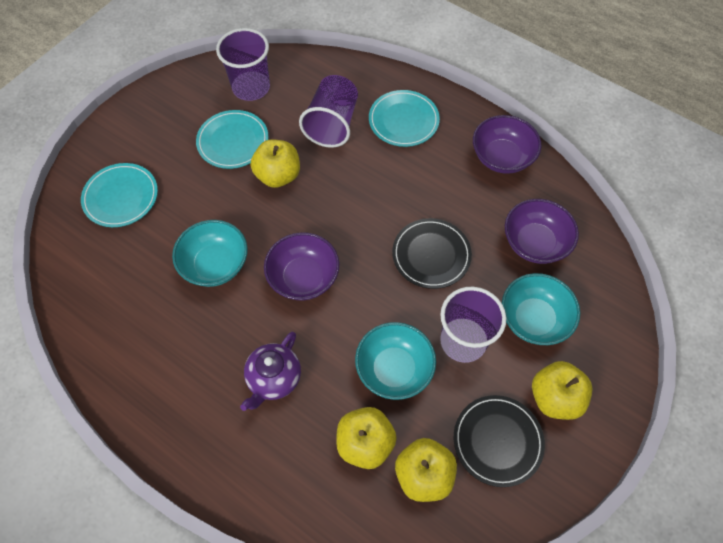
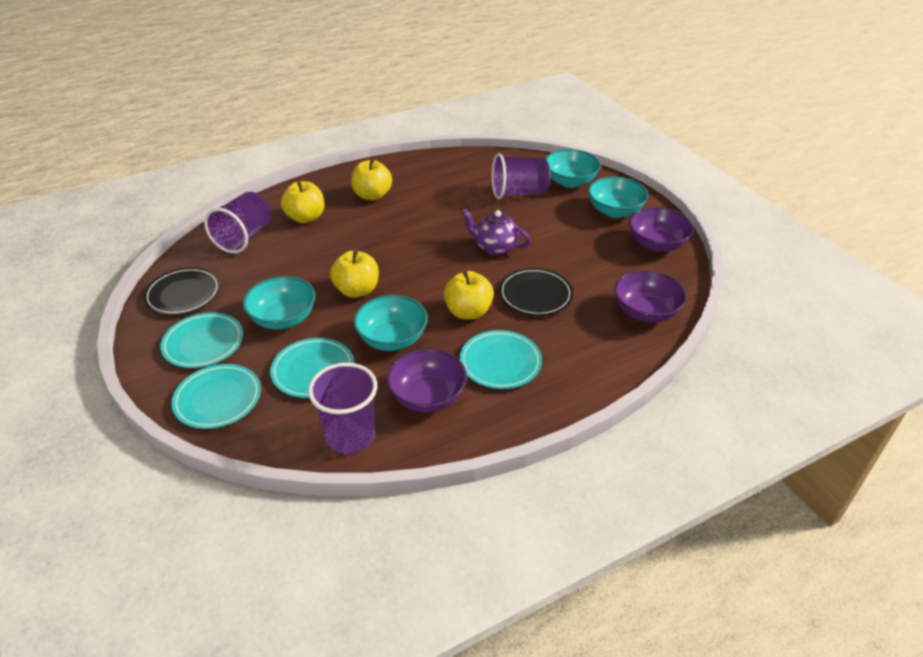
turquoise bowl: 3 -> 4
turquoise plate: 3 -> 4

